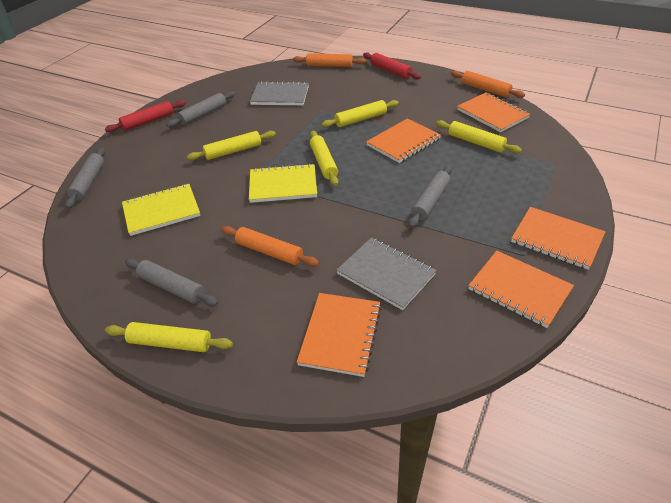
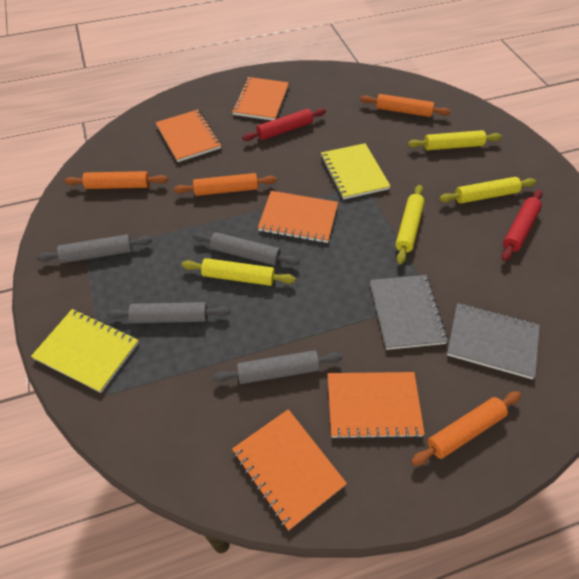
orange rolling pin: 3 -> 4
yellow rolling pin: 5 -> 4

